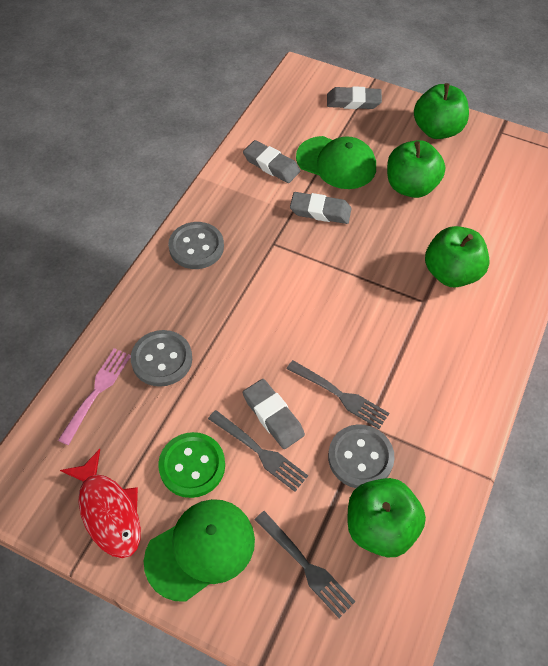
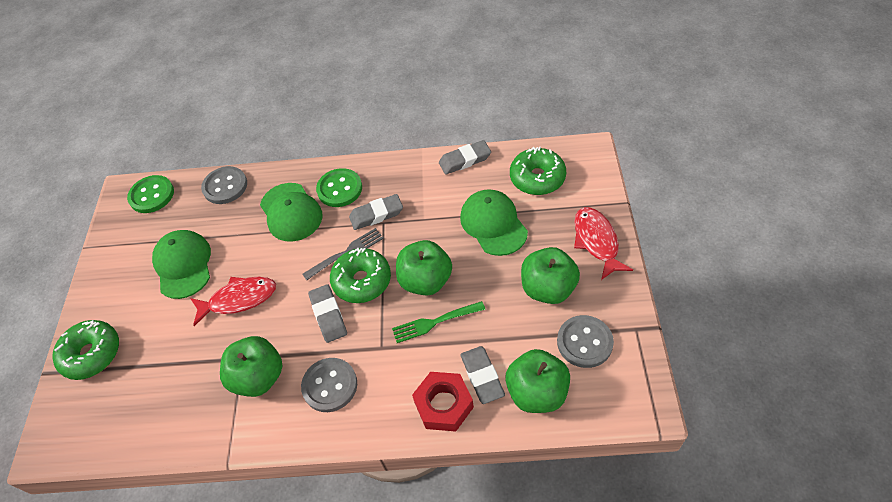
green button: 1 -> 2
green cap: 2 -> 3
green donut: 0 -> 3
green fork: 0 -> 1
grey fork: 3 -> 1
pink fork: 1 -> 0
red fish: 1 -> 2
red nut: 0 -> 1

